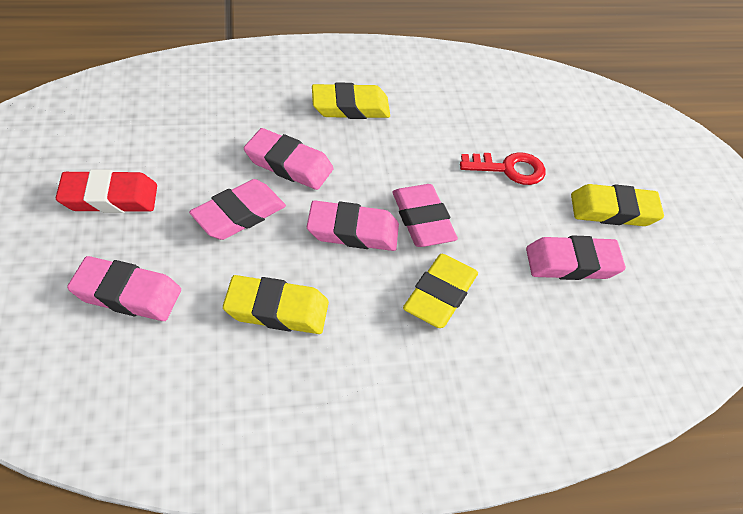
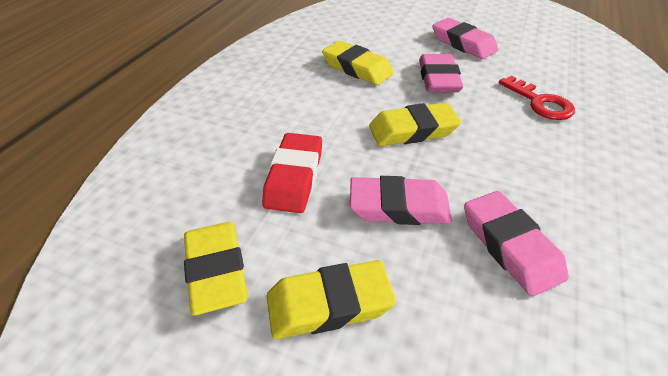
pink eraser: 6 -> 4

